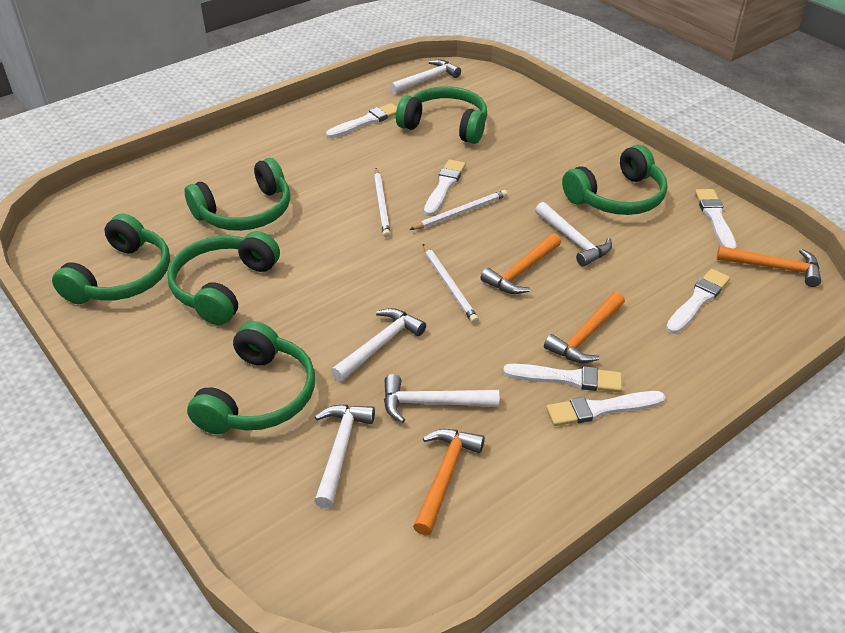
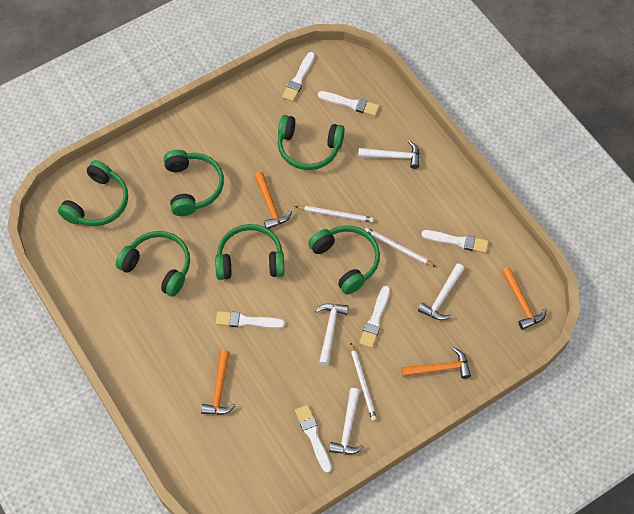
white hammer: 5 -> 4

